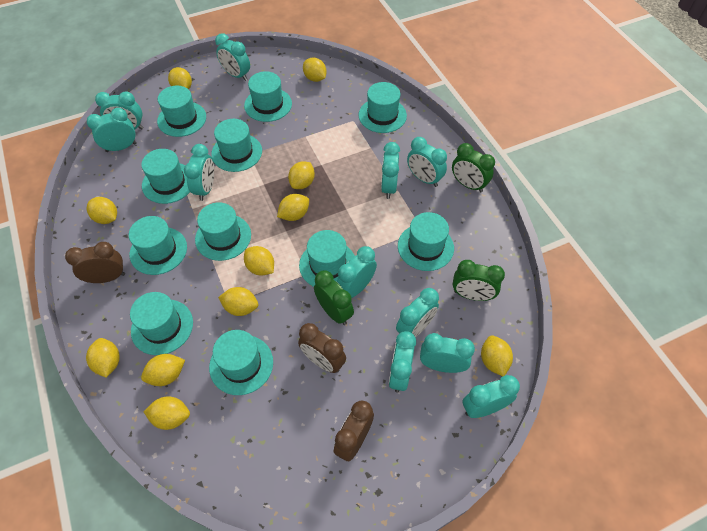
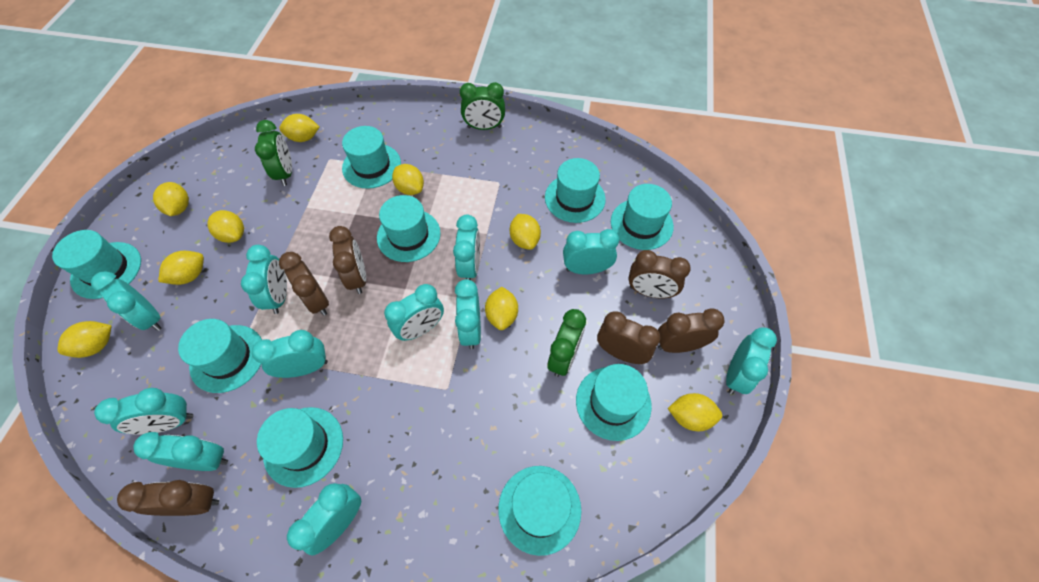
brown clock: 3 -> 6
turquoise hat: 11 -> 9
yellow lemon: 11 -> 9

